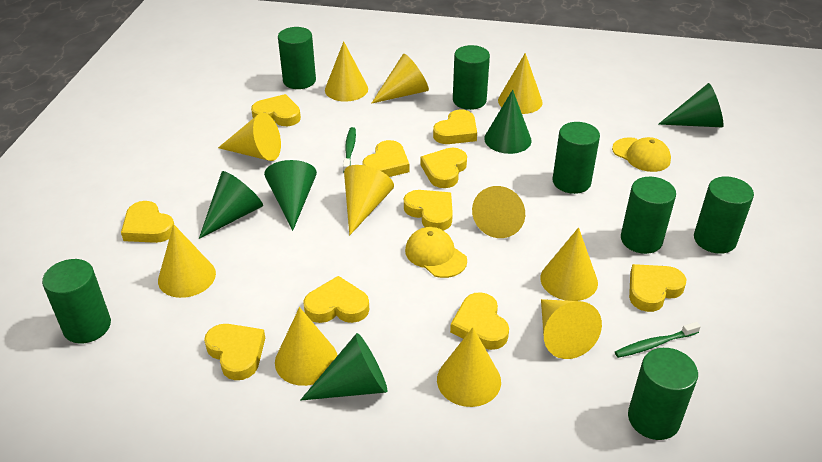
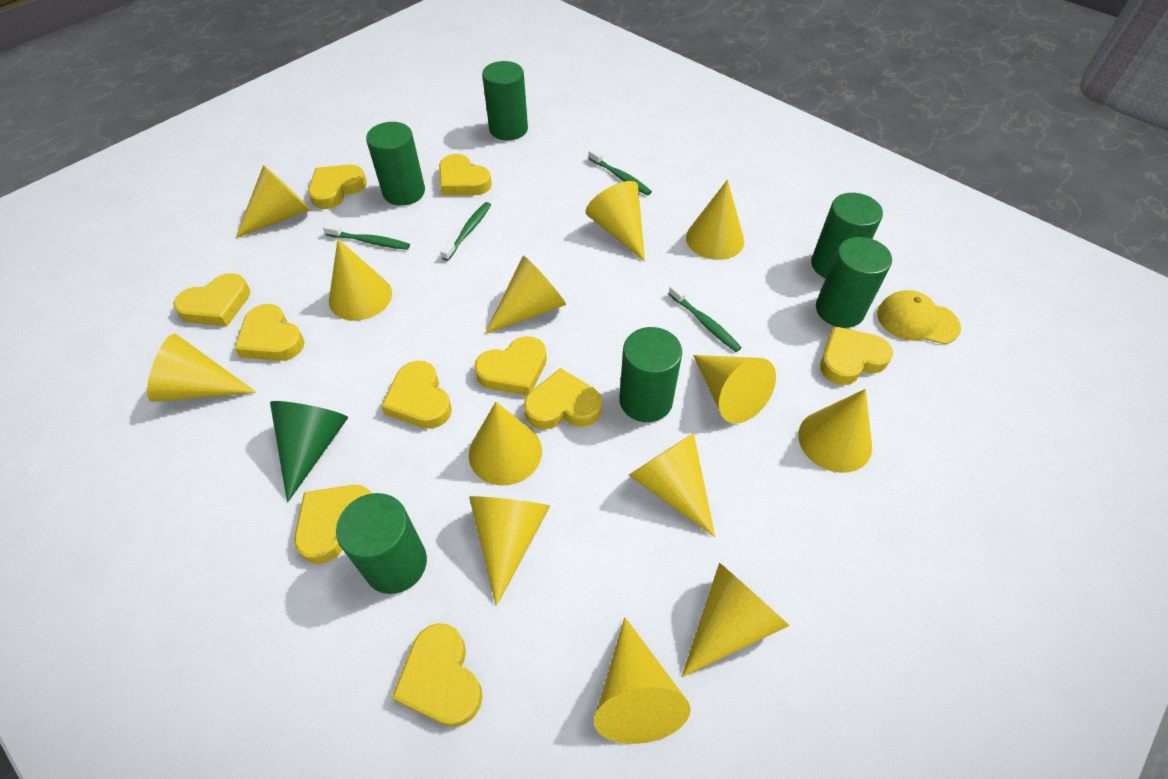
green cone: 5 -> 1
green cylinder: 7 -> 6
green toothbrush: 2 -> 4
yellow cap: 2 -> 1
yellow cone: 11 -> 13

